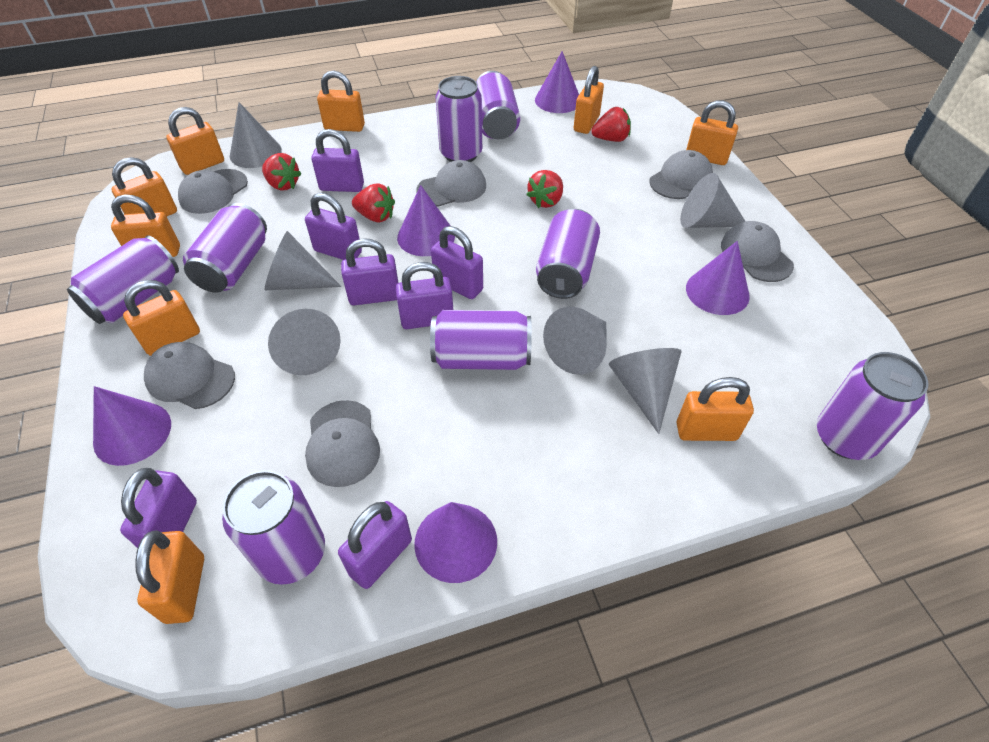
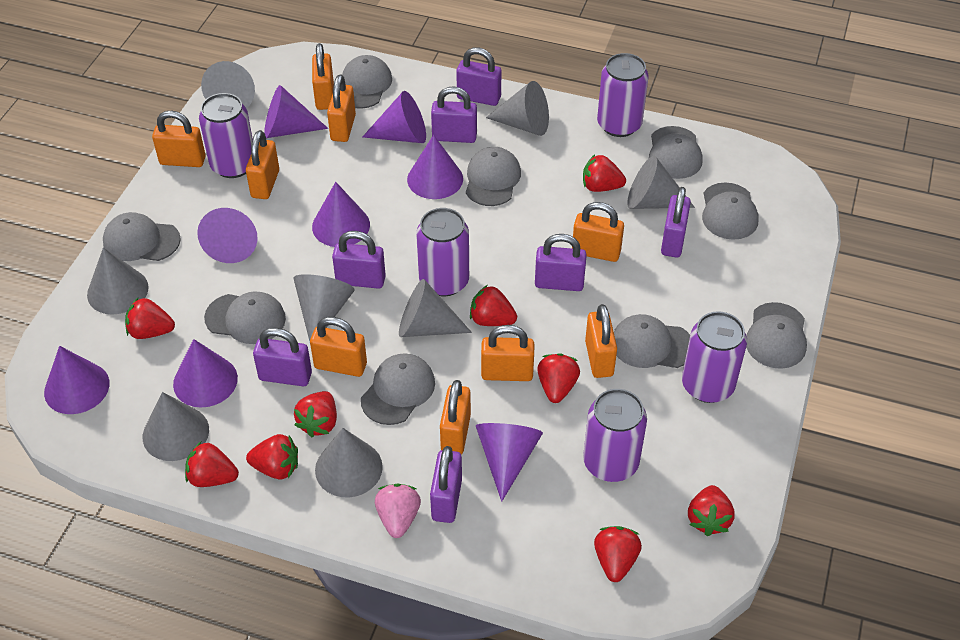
grey cap: 6 -> 9
grey cone: 6 -> 8
pink strawberry: 0 -> 1
purple can: 8 -> 5
purple cone: 5 -> 8
red strawberry: 4 -> 9

